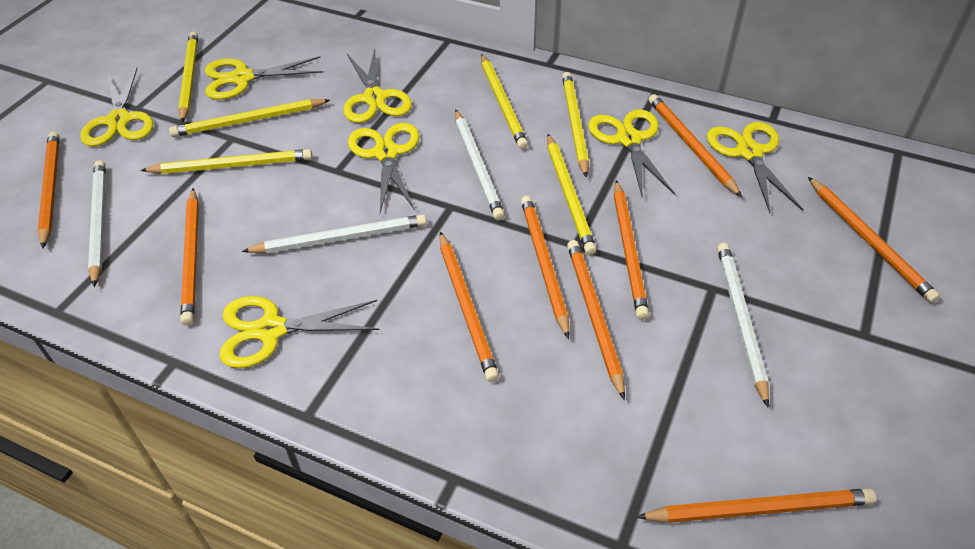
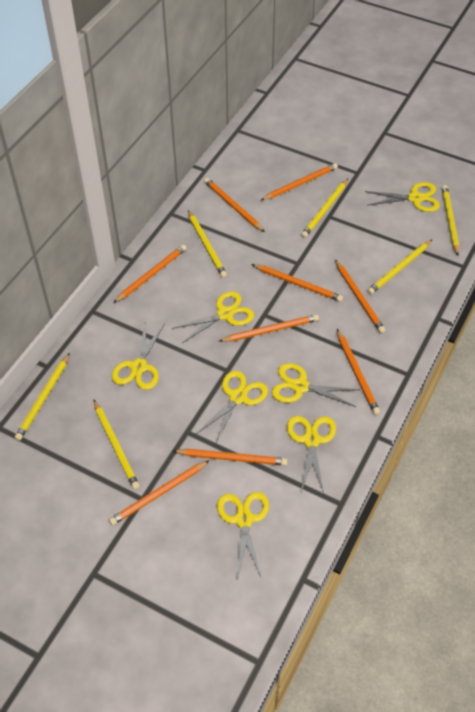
white pencil: 4 -> 0

